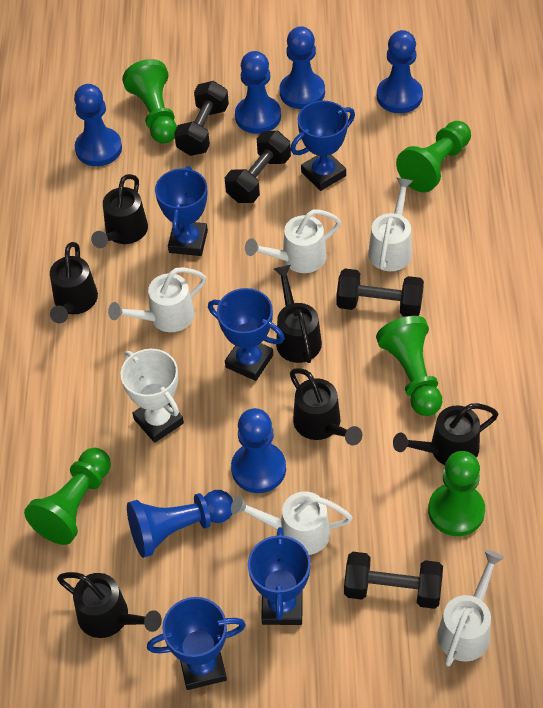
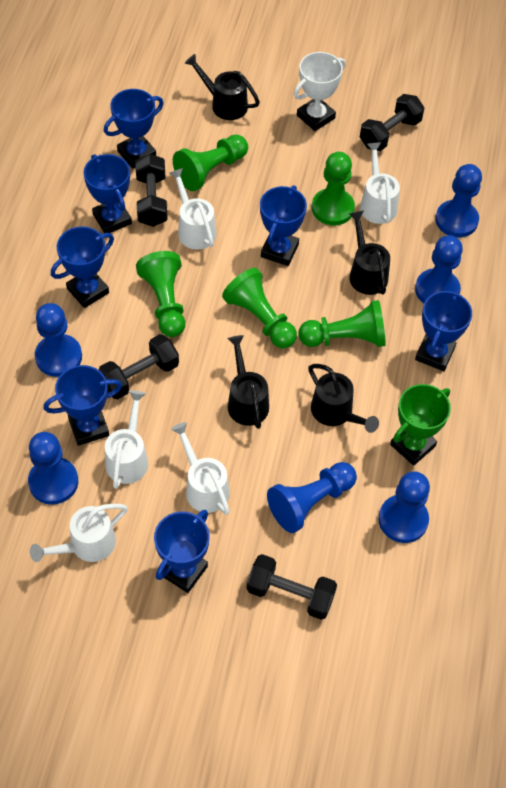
black watering can: 6 -> 4
blue trophy: 5 -> 7
green trophy: 0 -> 1

